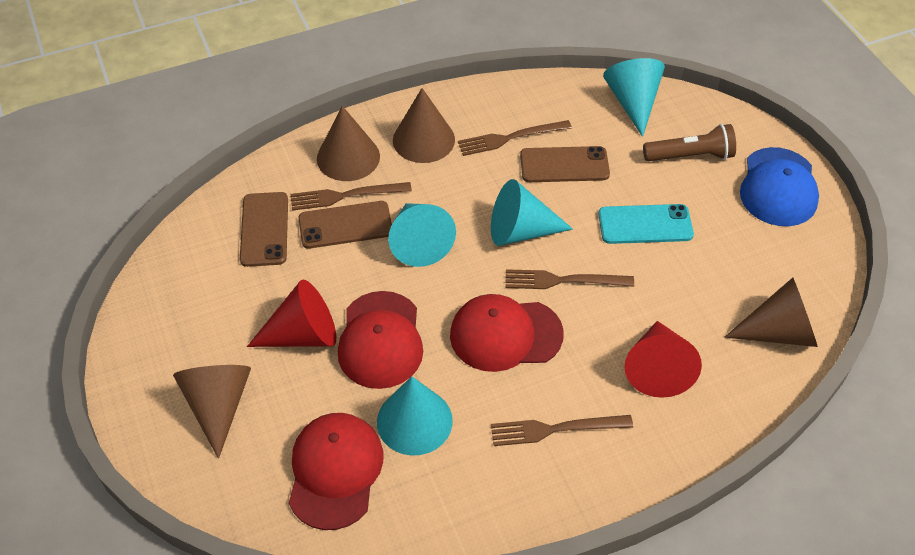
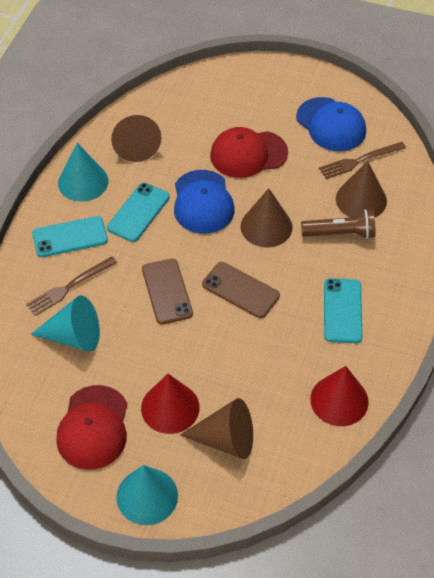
blue cap: 1 -> 2
brown fork: 4 -> 2
brown phone: 3 -> 2
red cap: 3 -> 2
turquoise cone: 4 -> 3
turquoise phone: 1 -> 3

